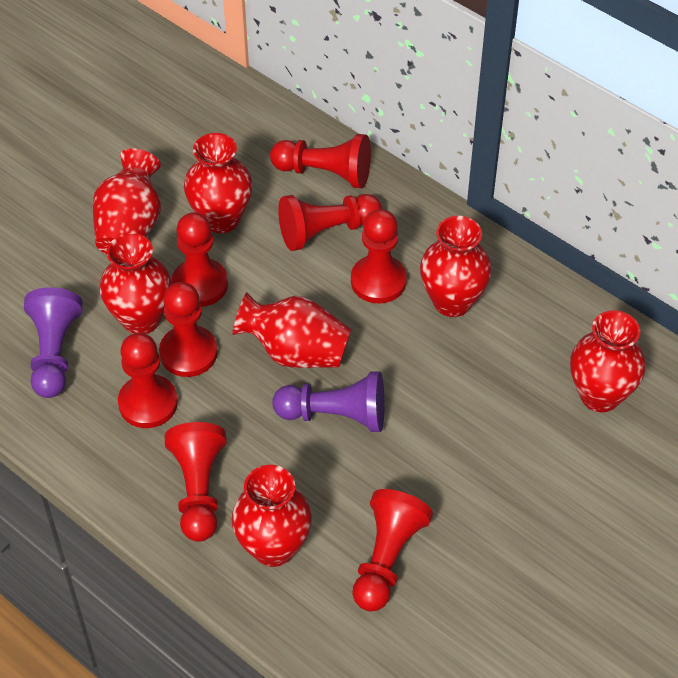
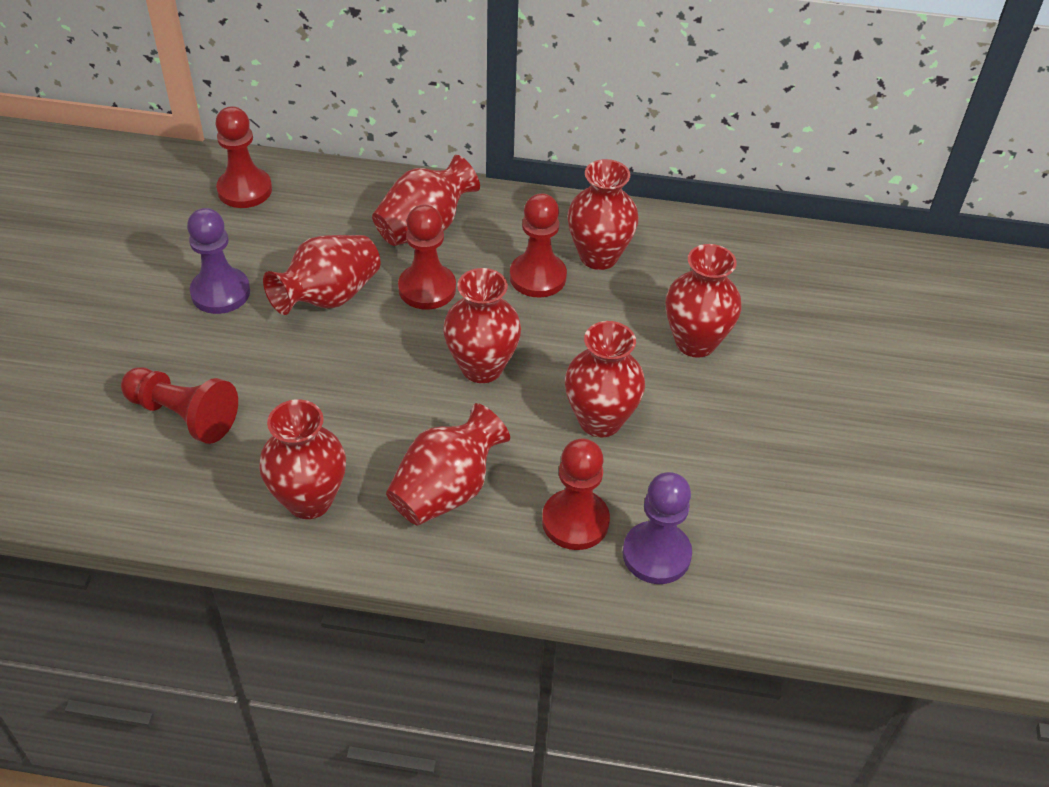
red pawn: 8 -> 5
red vase: 7 -> 8

